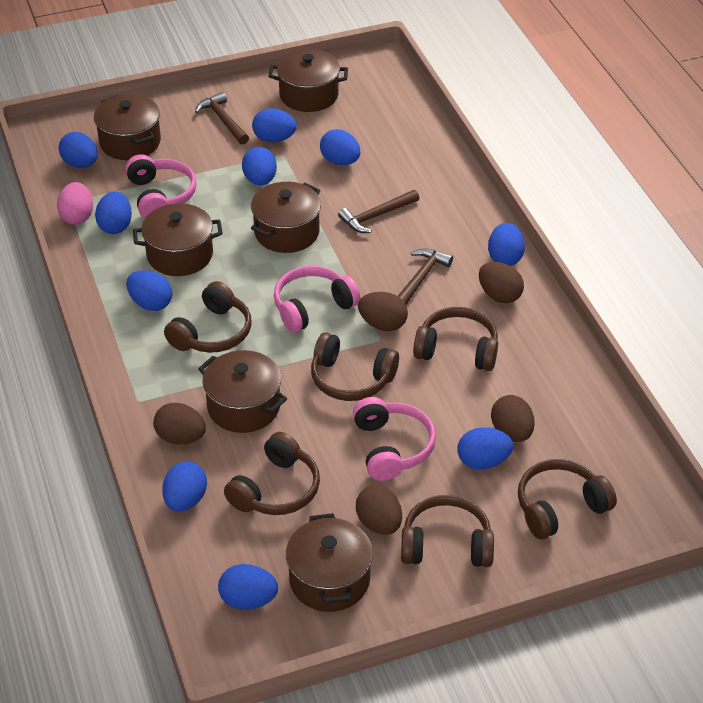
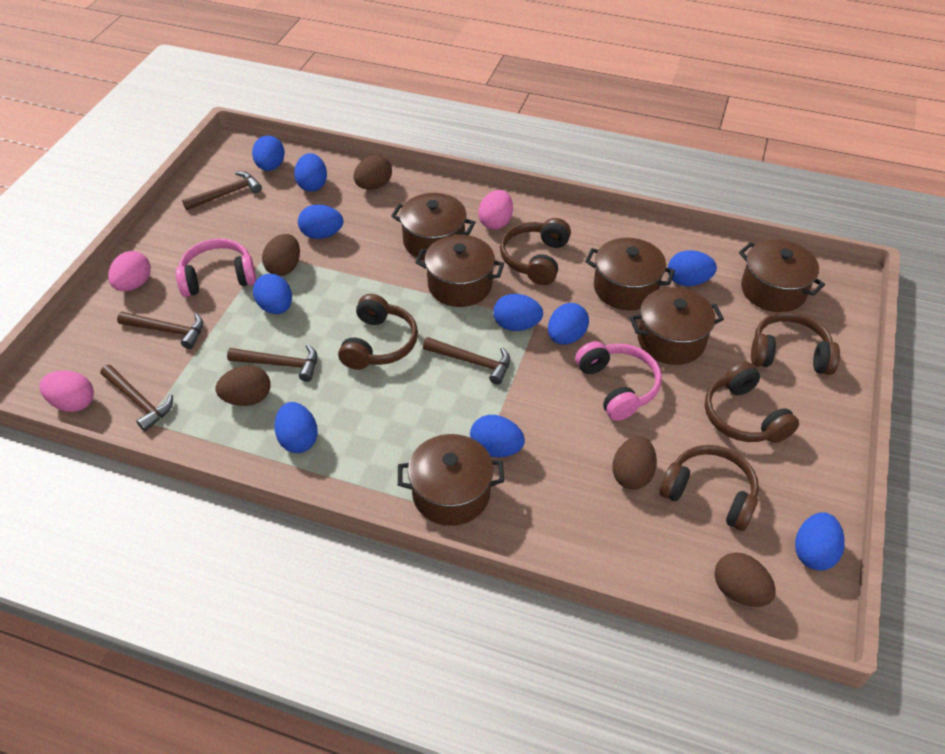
brown hammer: 3 -> 5
brown headphones: 6 -> 5
pink egg: 1 -> 3
pink headphones: 3 -> 2

